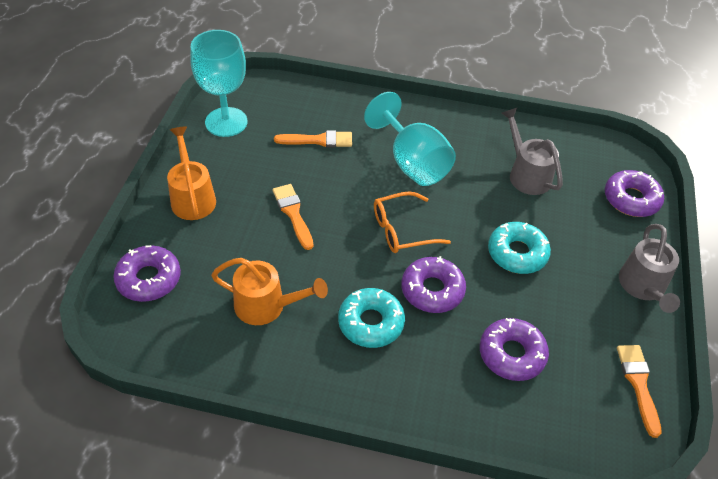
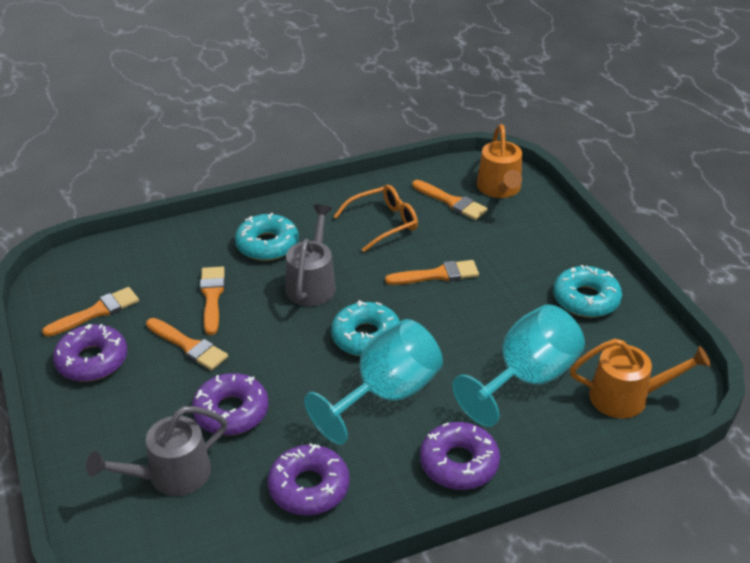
orange brush: 3 -> 5
turquoise donut: 2 -> 3

